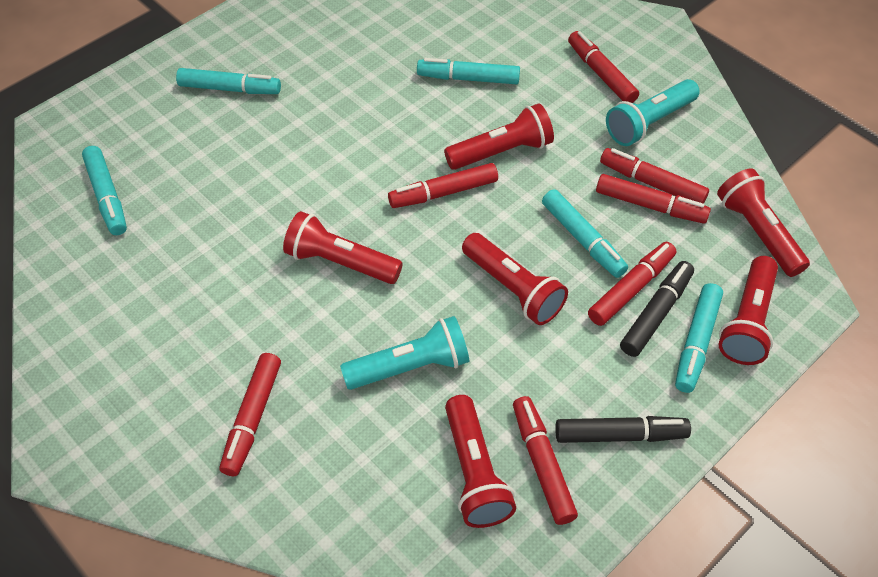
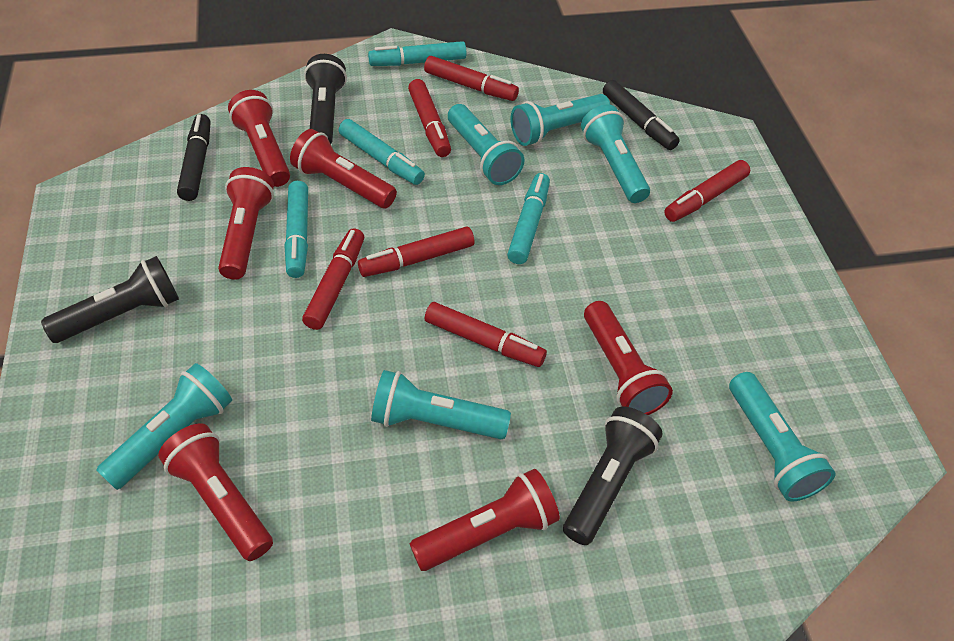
black flashlight: 0 -> 3
red marker: 7 -> 6
turquoise flashlight: 2 -> 6
turquoise marker: 5 -> 4

